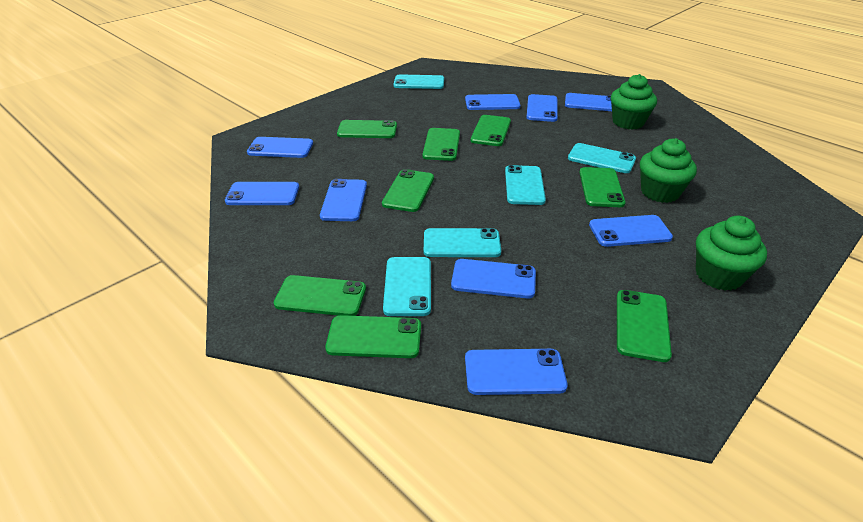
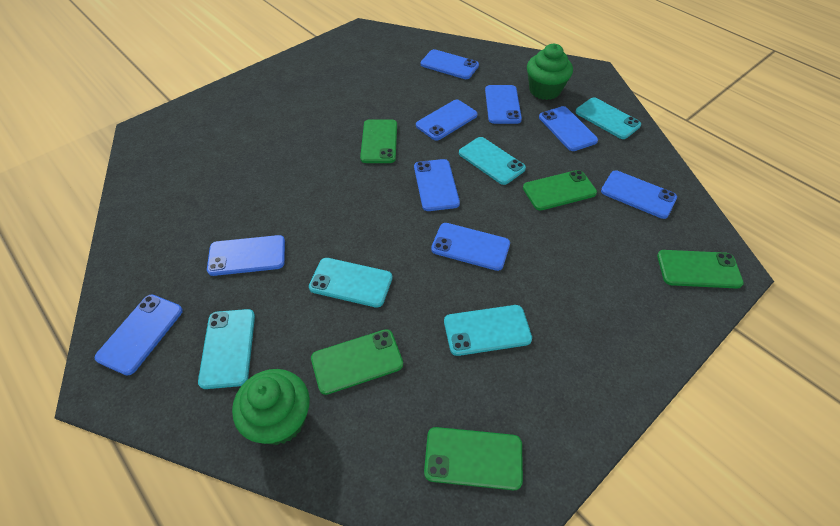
green cupcake: 3 -> 2
green phone: 8 -> 5

